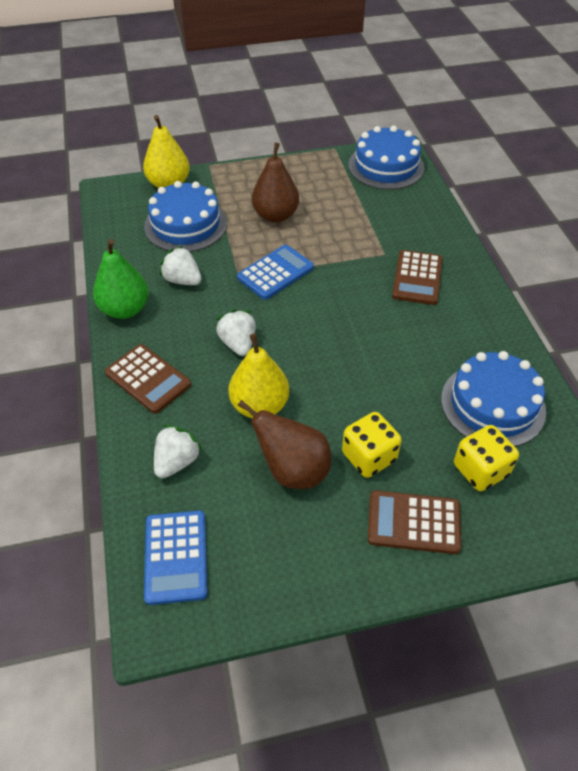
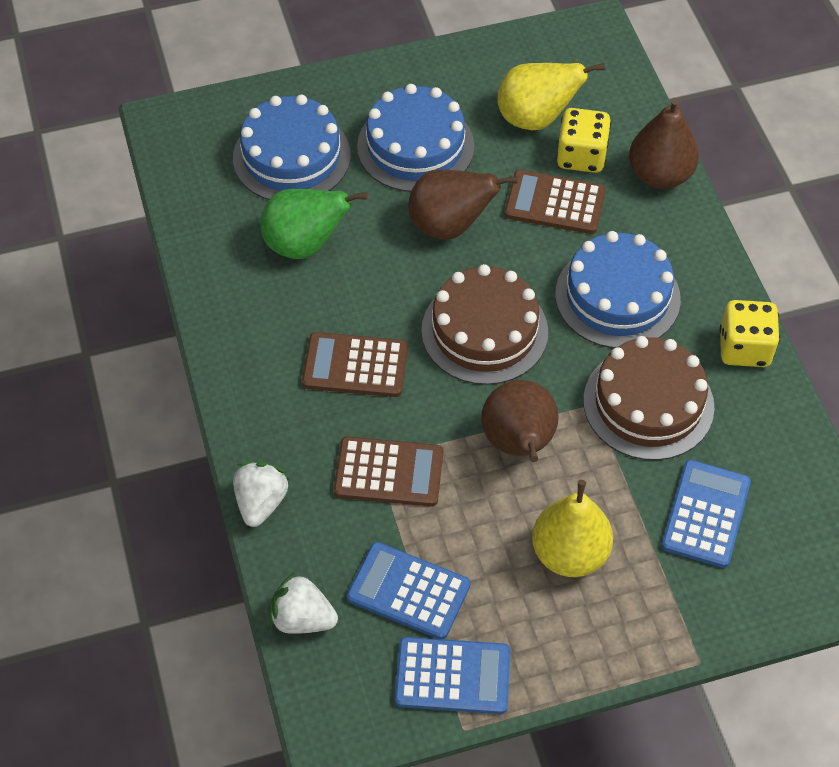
blue calculator: 2 -> 3
brown cake: 0 -> 2
brown pear: 2 -> 3
white strawberry: 3 -> 2

